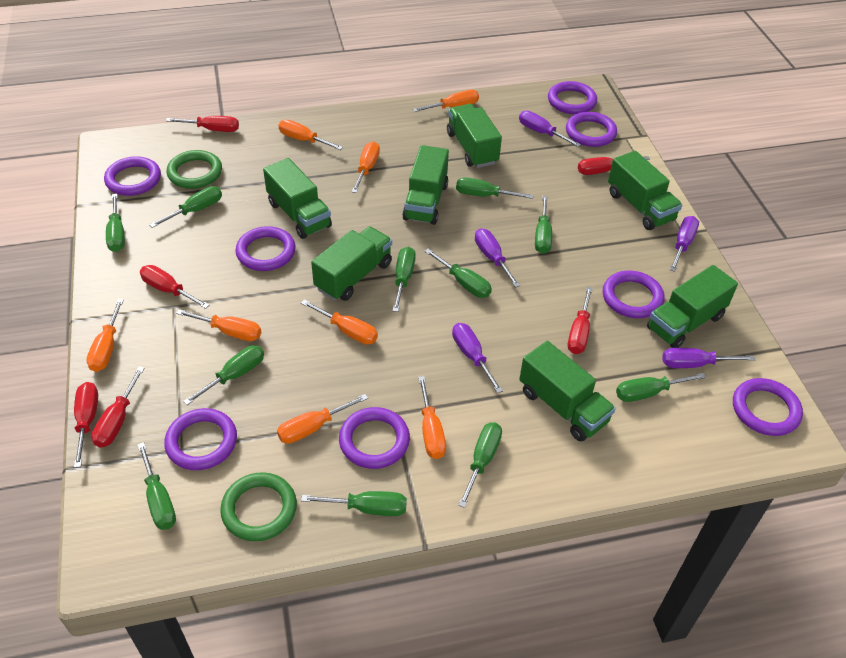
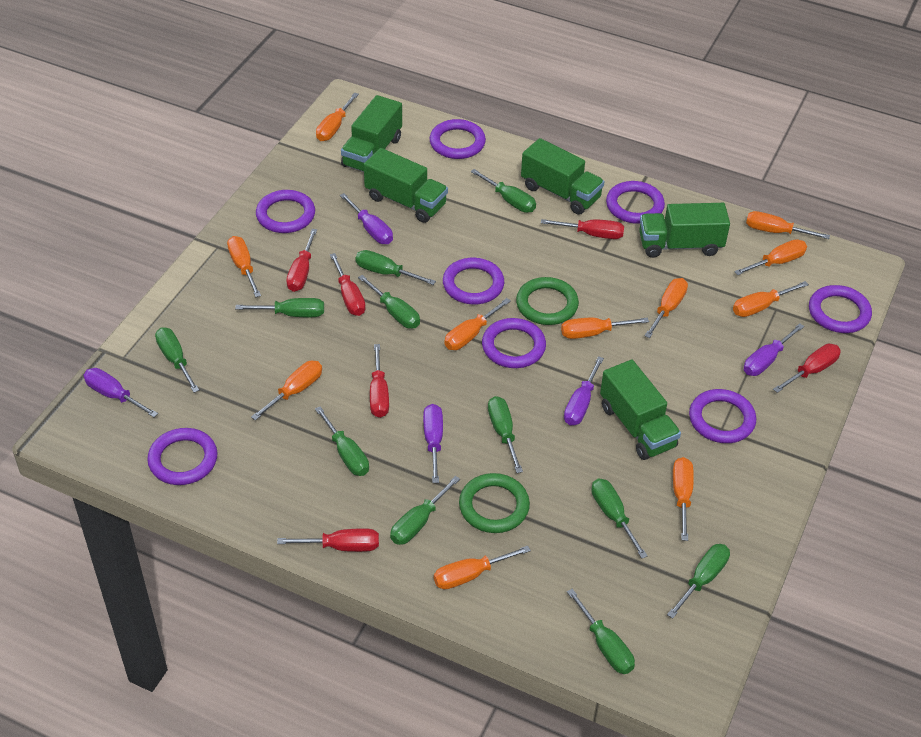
green truck: 7 -> 5
orange screwdriver: 8 -> 11

